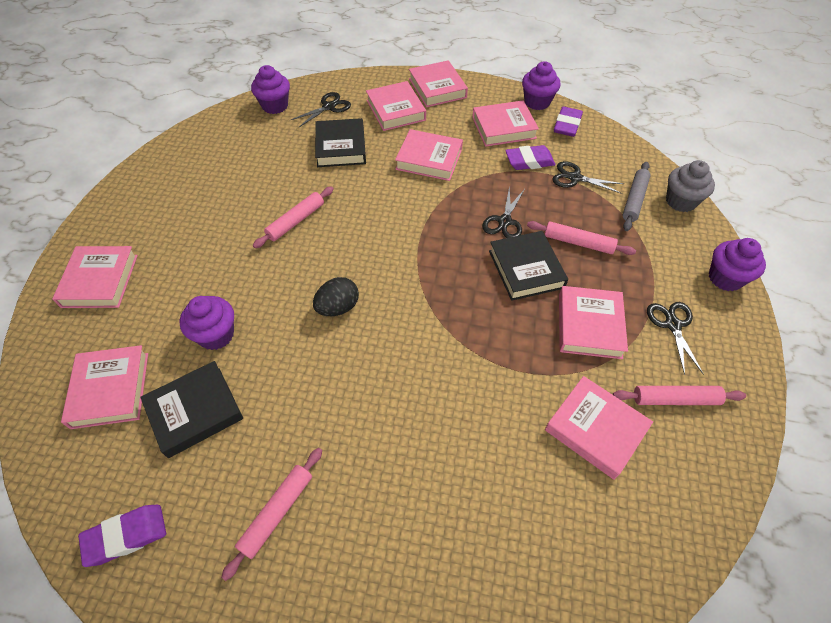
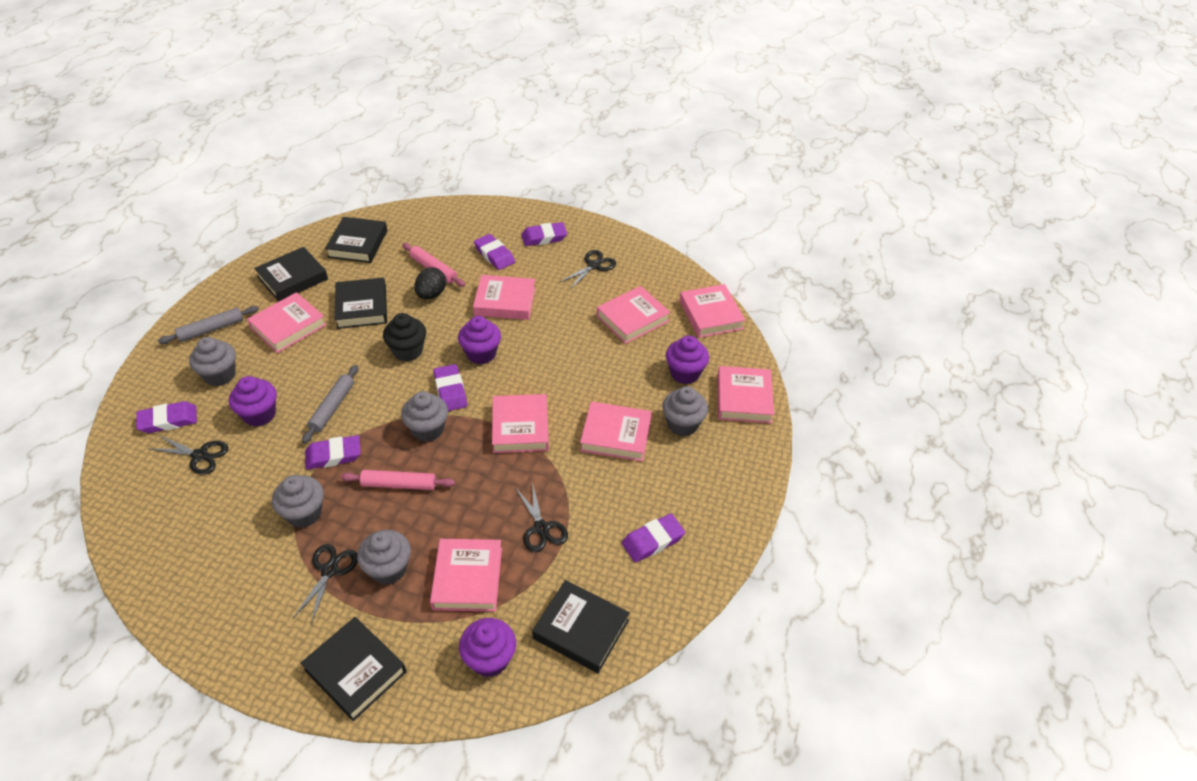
black book: 3 -> 5
black cupcake: 0 -> 1
grey cupcake: 1 -> 5
grey rolling pin: 1 -> 2
pink rolling pin: 4 -> 2
purple eraser: 3 -> 6

